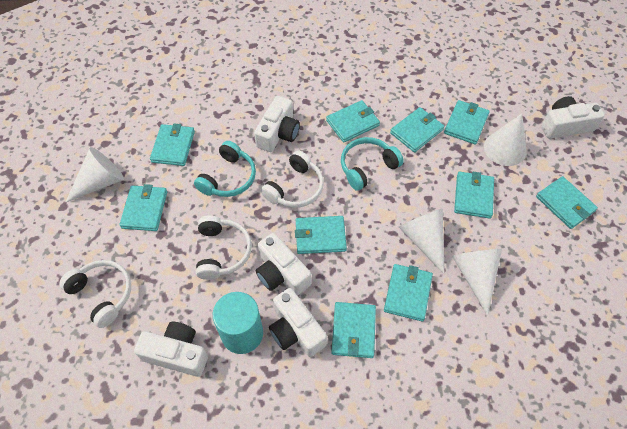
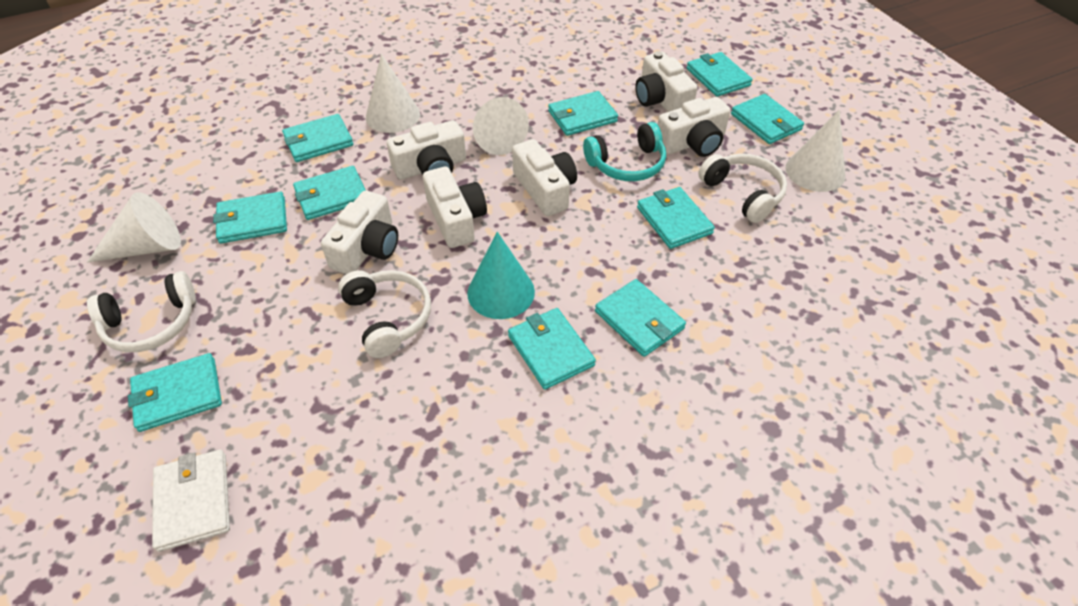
turquoise cone: 0 -> 1
turquoise cylinder: 1 -> 0
turquoise headphones: 2 -> 1
white camera: 5 -> 6
white wallet: 0 -> 1

